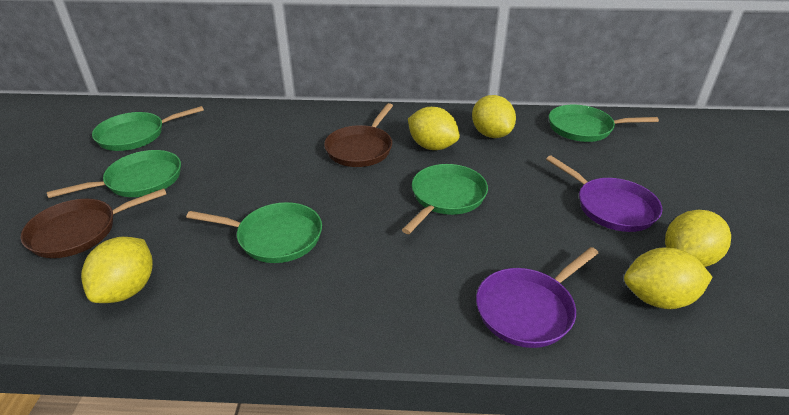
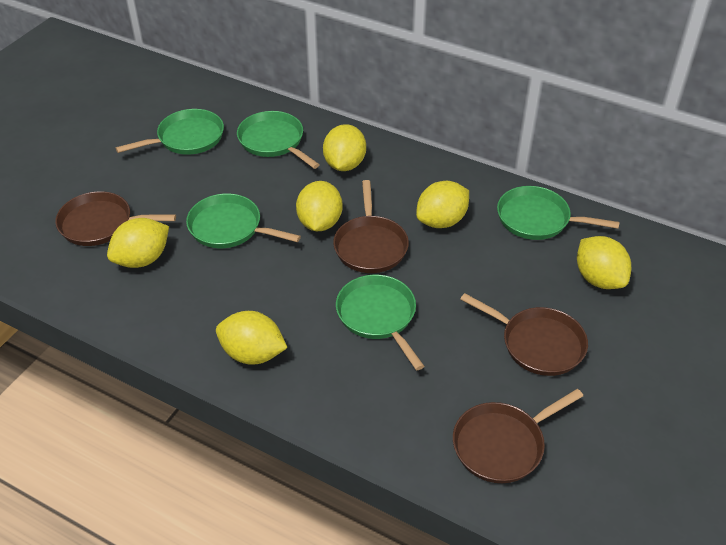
brown pan: 2 -> 4
purple pan: 2 -> 0
yellow lemon: 5 -> 6

